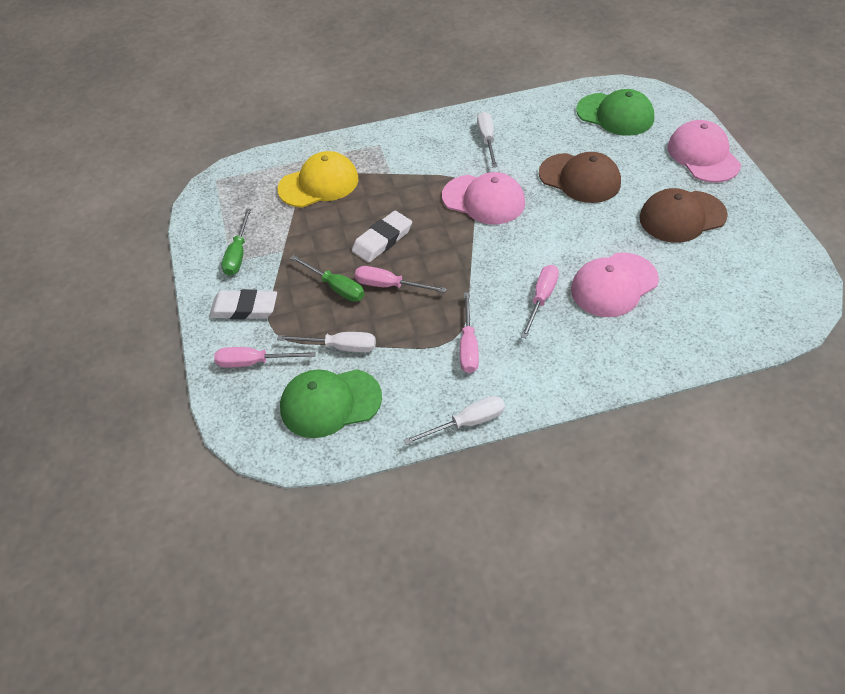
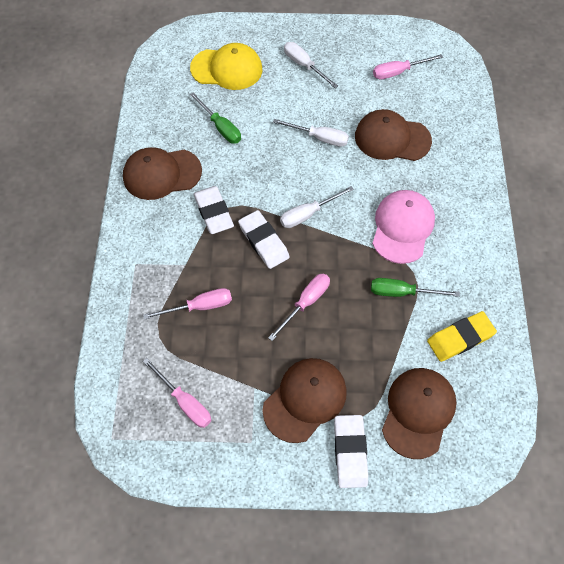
brown cap: 2 -> 4
green cap: 2 -> 0
pink cap: 3 -> 1
white eraser: 2 -> 3
yellow eraser: 0 -> 1

